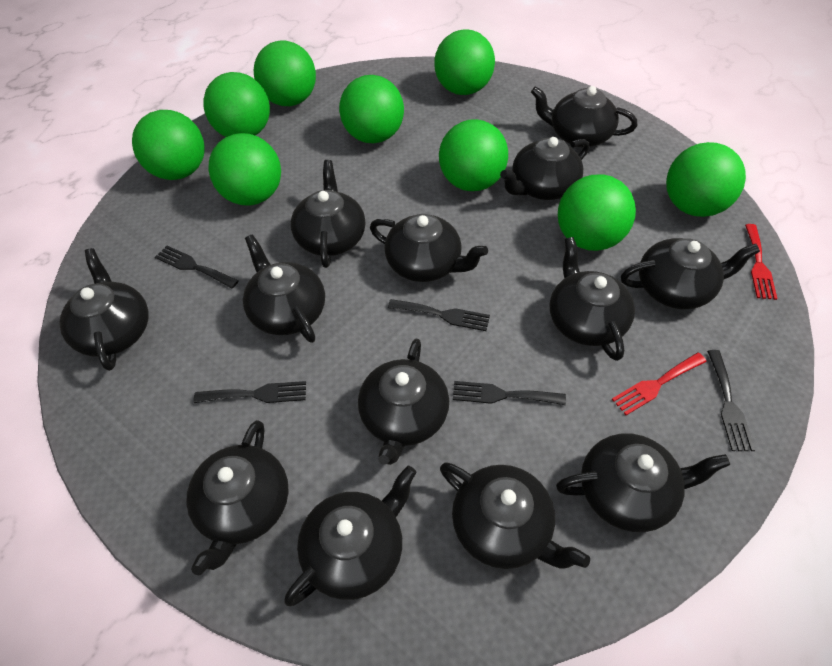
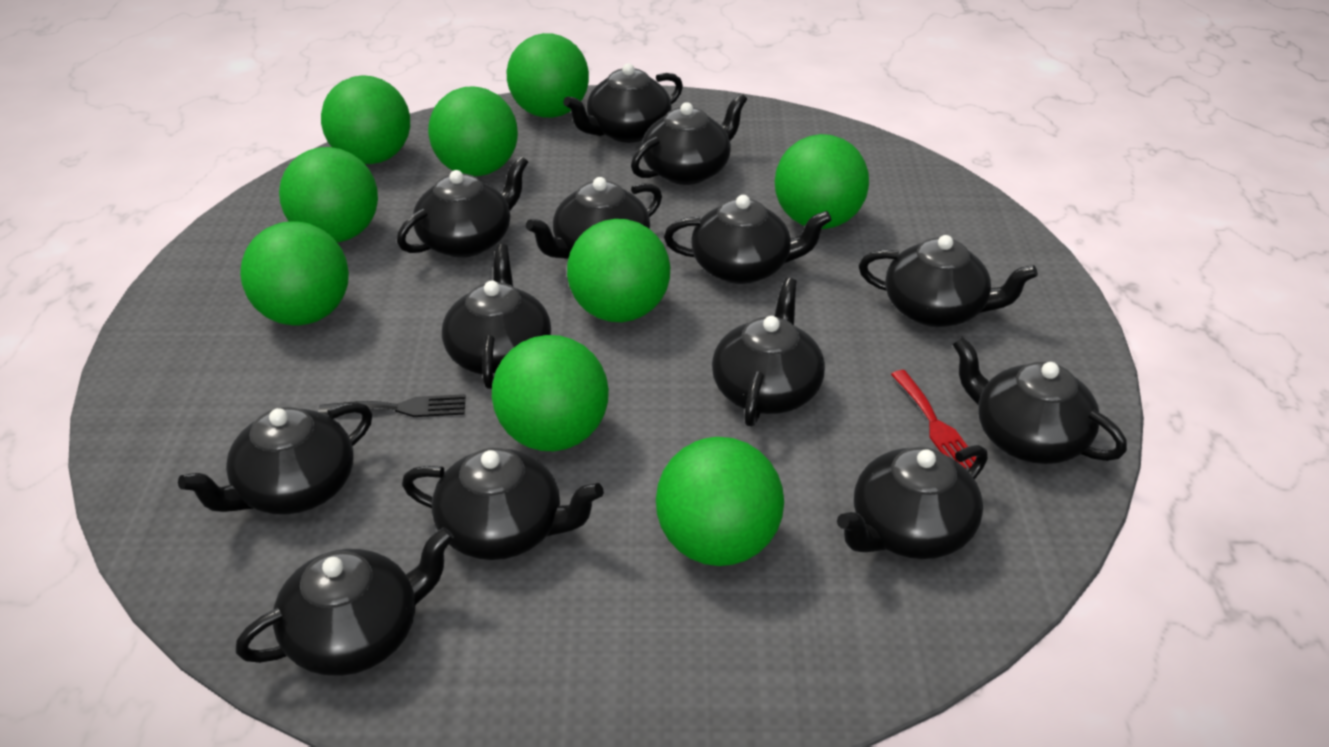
black fork: 5 -> 1
red fork: 2 -> 1

